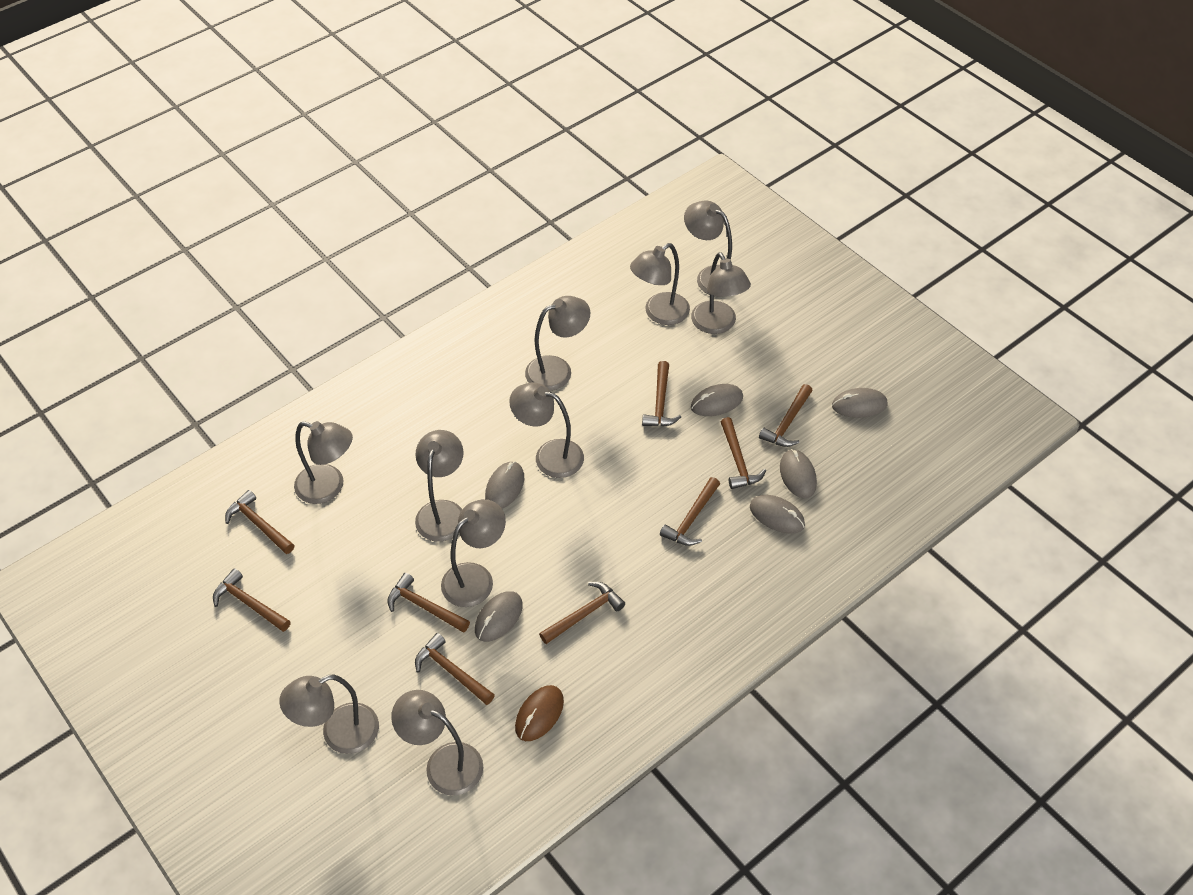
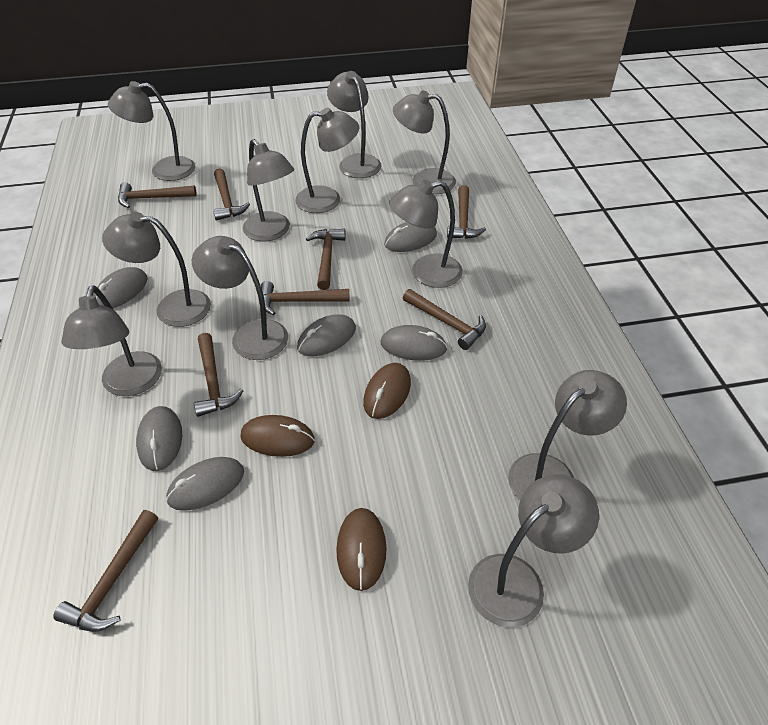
brown hammer: 9 -> 8
brown mouse: 1 -> 3
grey lamp: 10 -> 11

